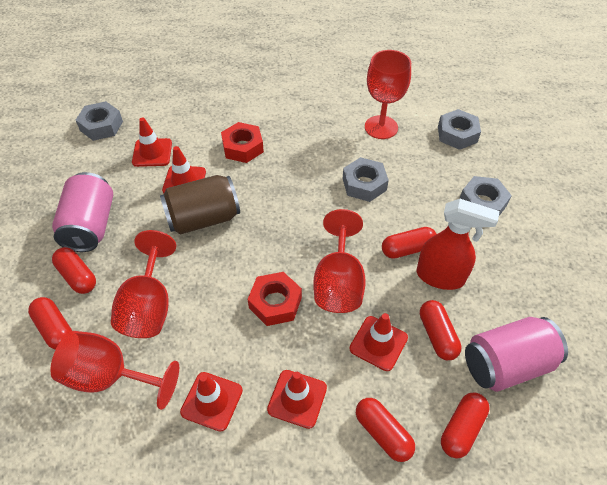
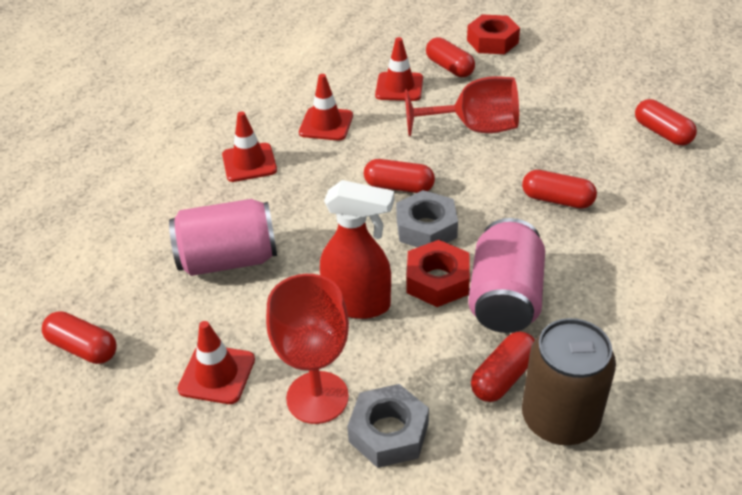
grey nut: 4 -> 2
red goblet: 4 -> 2
red traffic cone: 5 -> 4

